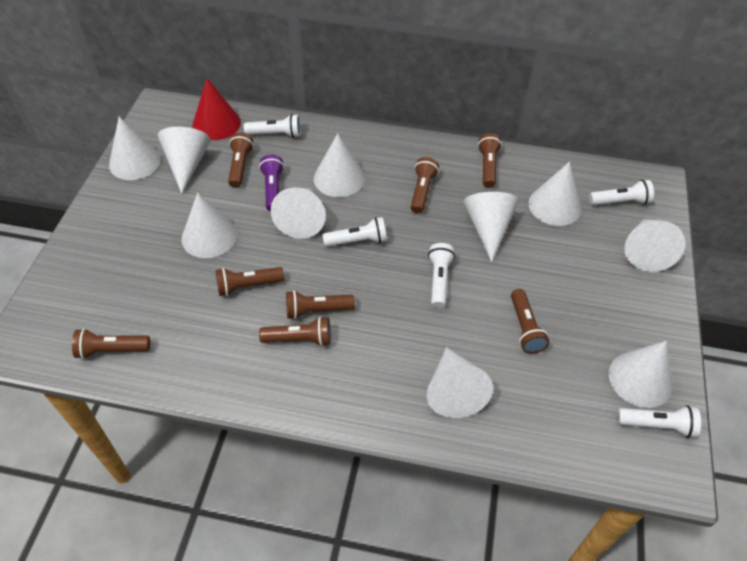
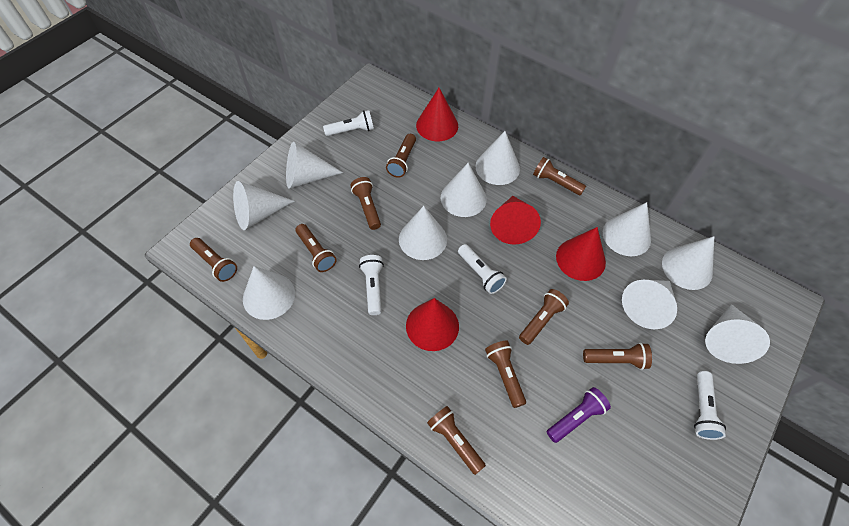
brown flashlight: 8 -> 9
red cone: 1 -> 4
white flashlight: 5 -> 4

